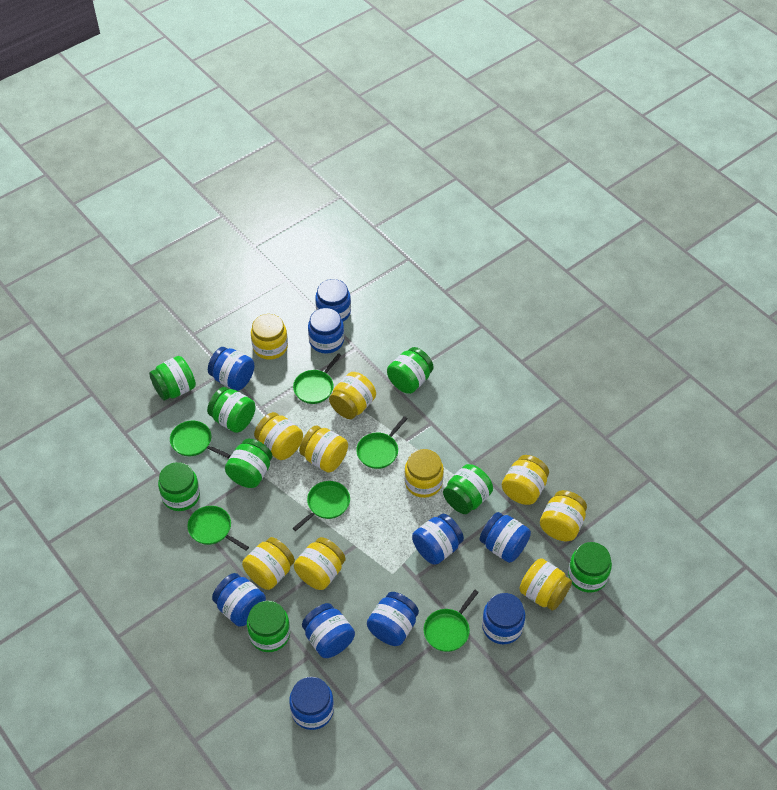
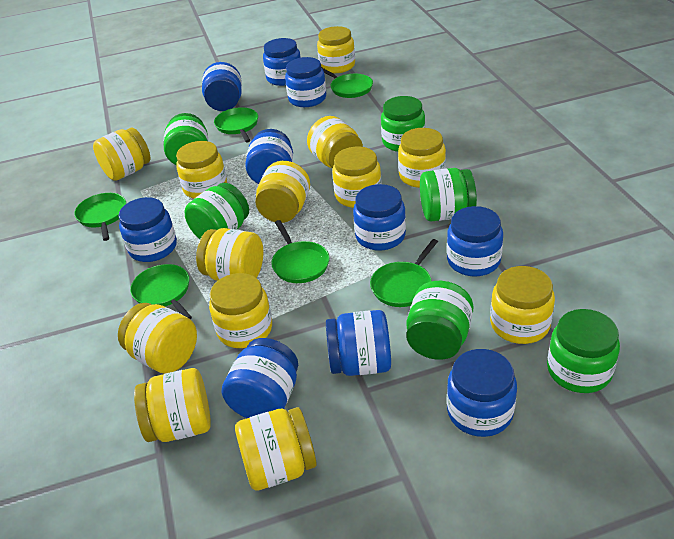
green jar: 8 -> 6
yellow jar: 10 -> 13

